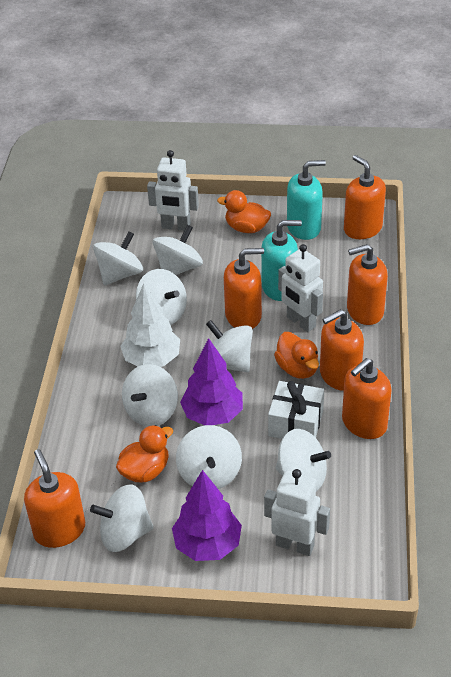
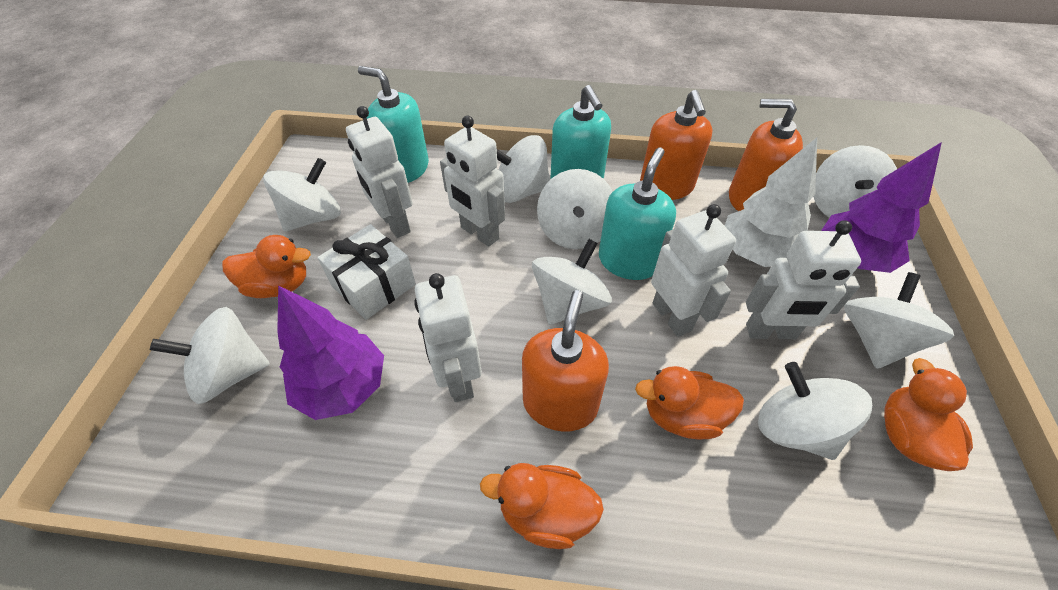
orange duck: 3 -> 4
orange soap dispenser: 6 -> 3
turquoise soap dispenser: 2 -> 3
white robot: 3 -> 5

